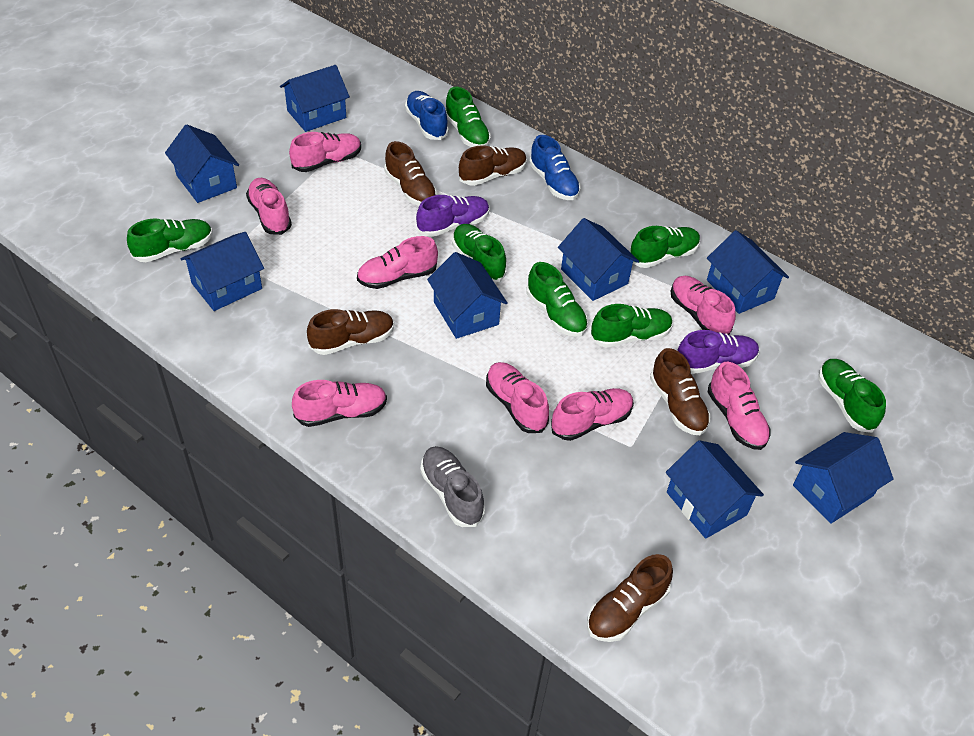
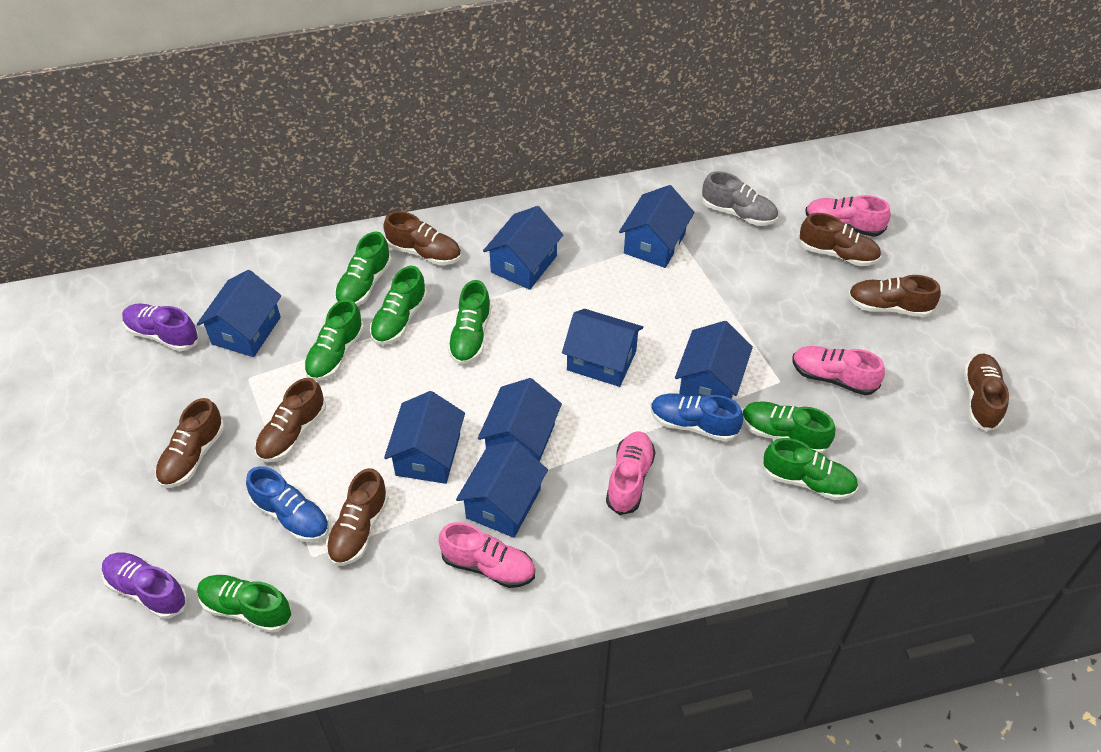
brown shoe: 5 -> 7
pink shoe: 8 -> 4

